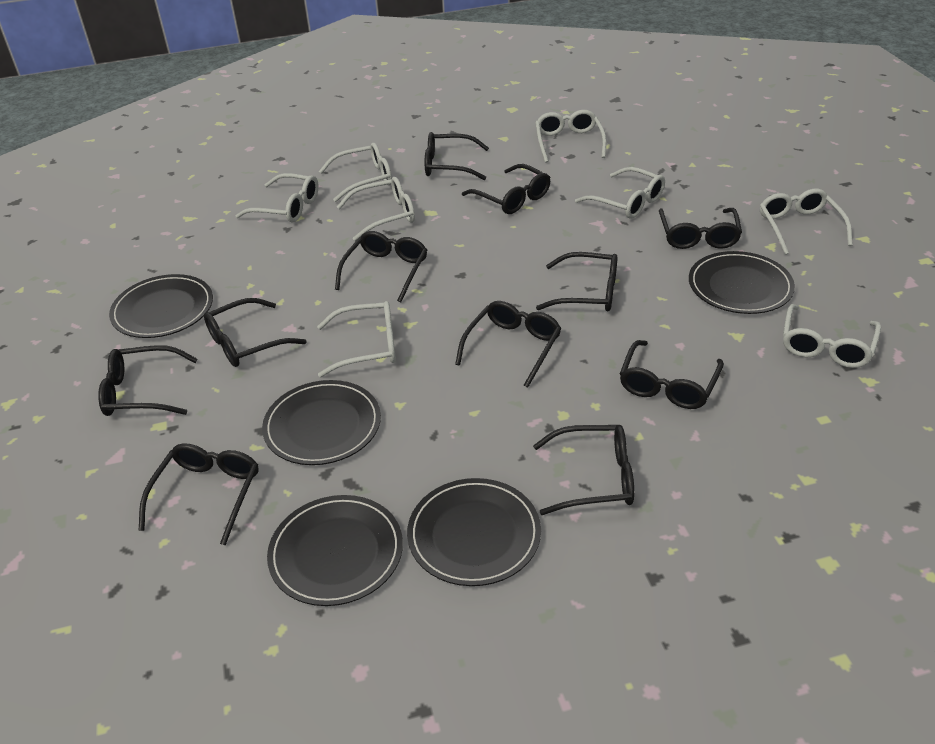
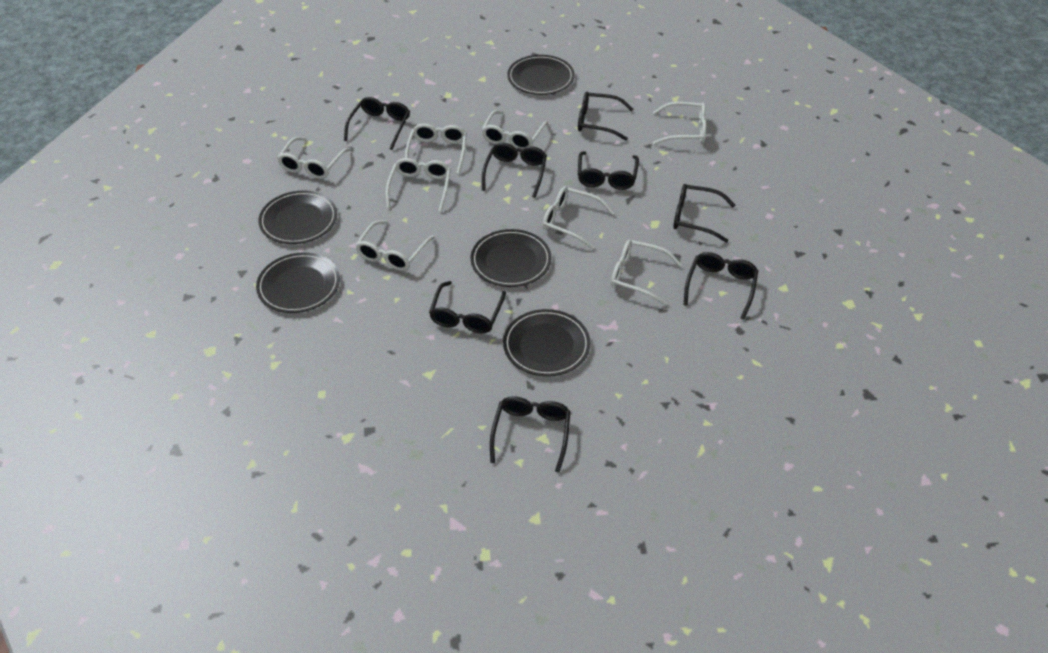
black glasses: 11 -> 8

